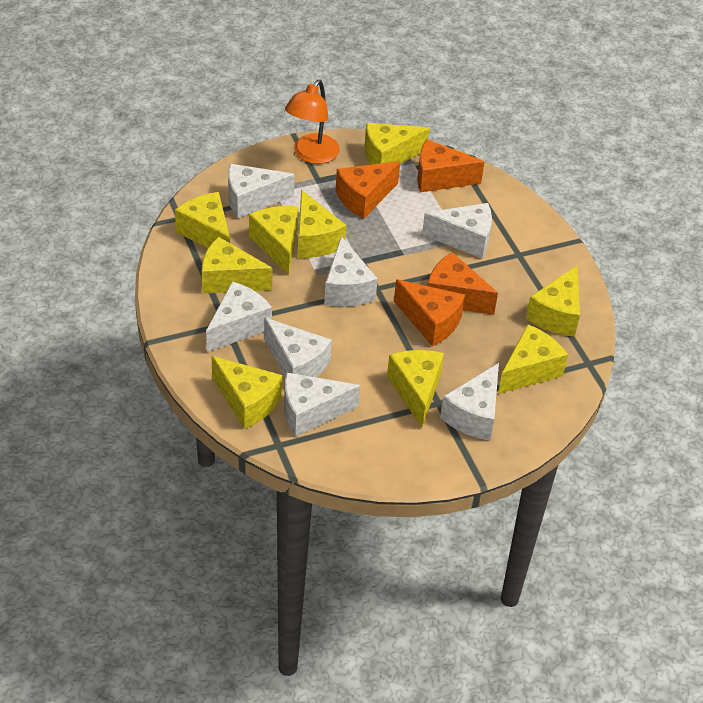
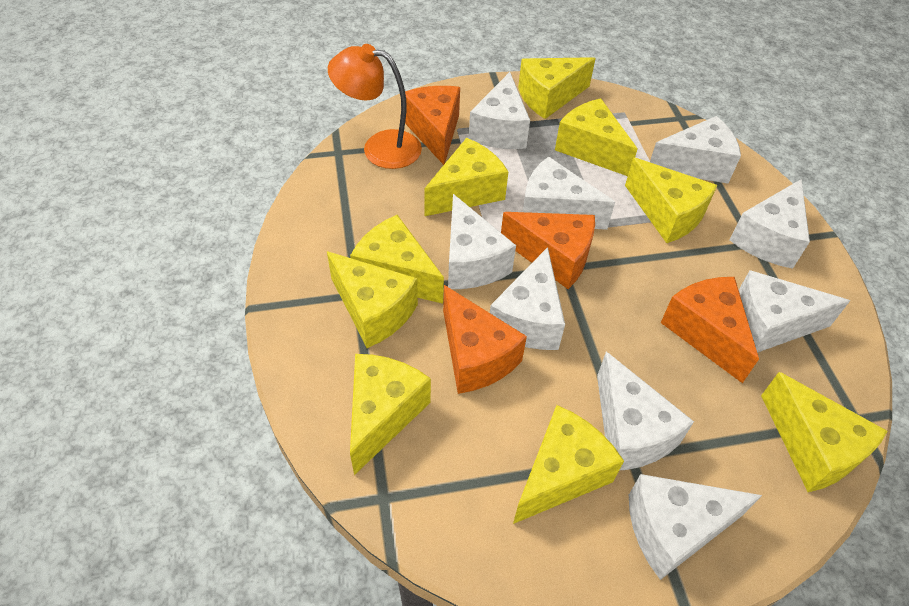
white cheese: 7 -> 9

